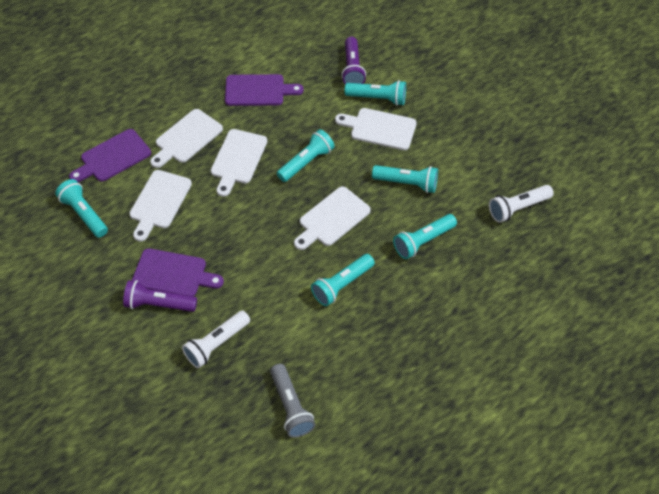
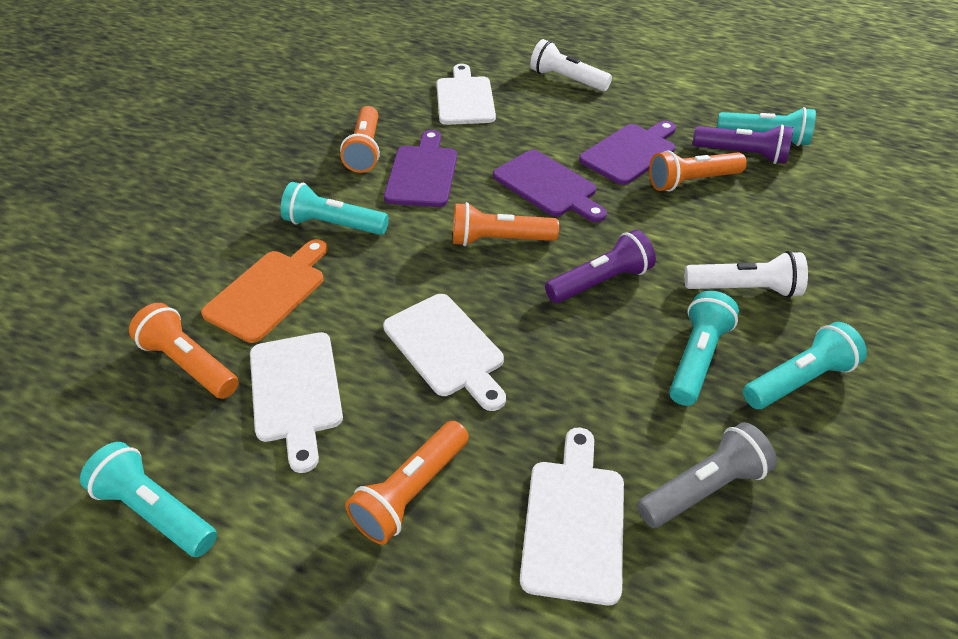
orange cutting board: 0 -> 1
orange flashlight: 0 -> 5
turquoise flashlight: 6 -> 5
white cutting board: 5 -> 4

